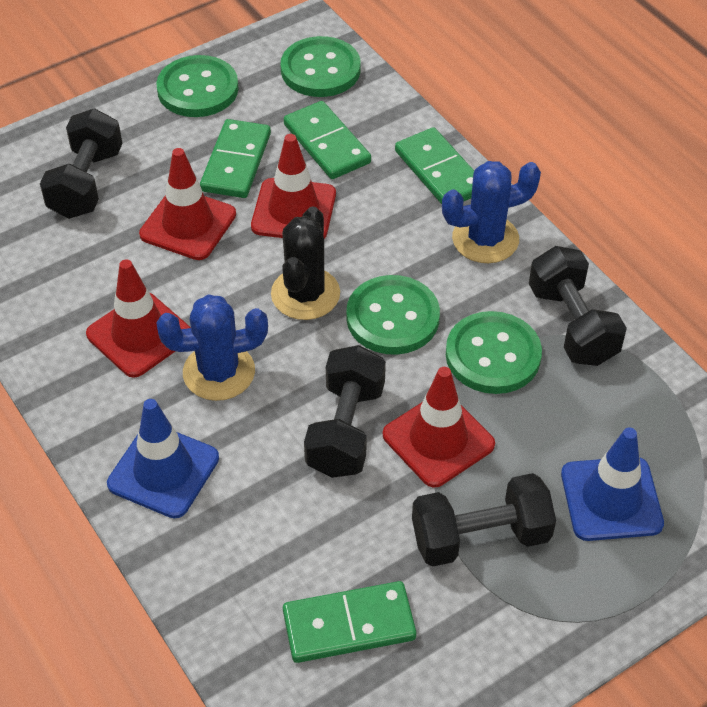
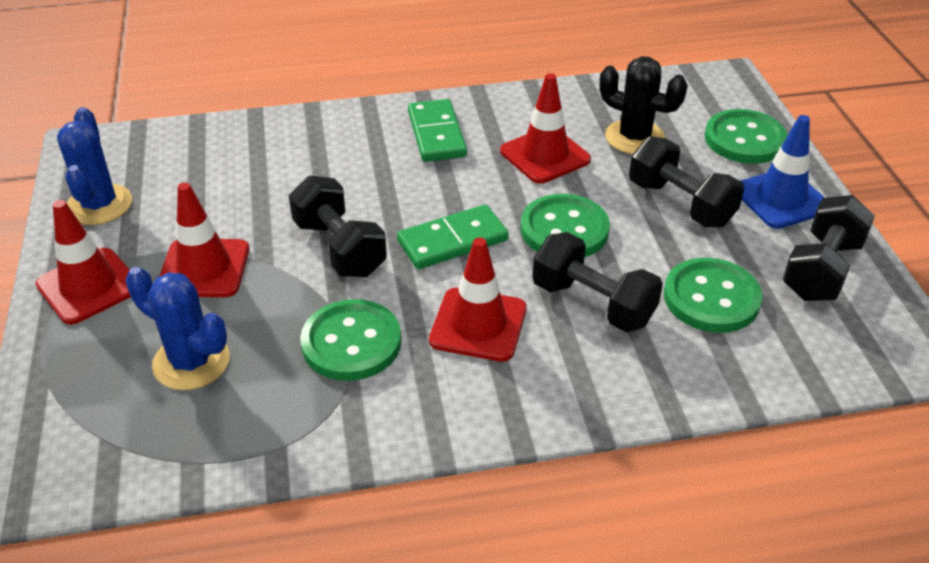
blue traffic cone: 2 -> 1
green domino: 4 -> 2

